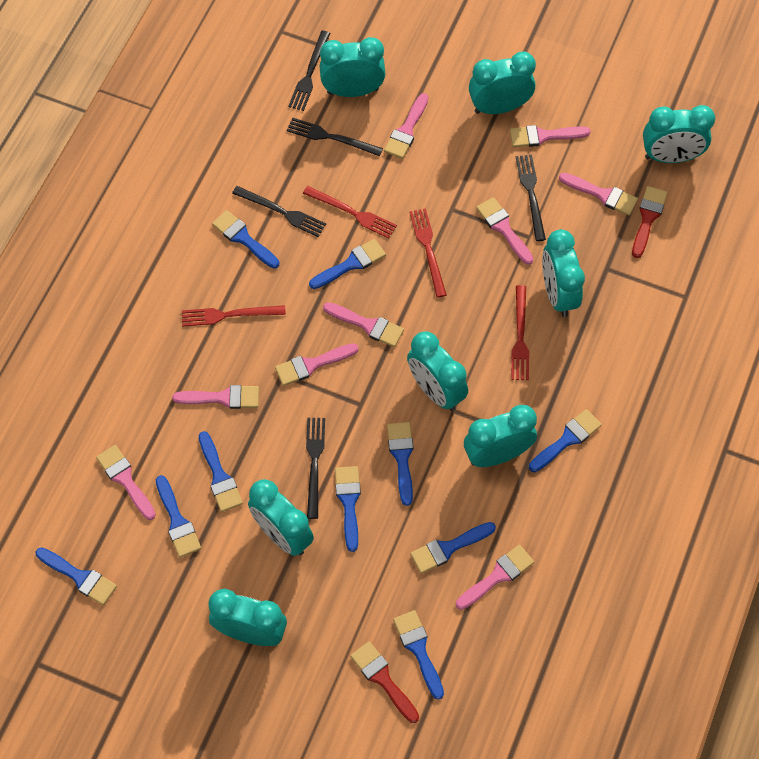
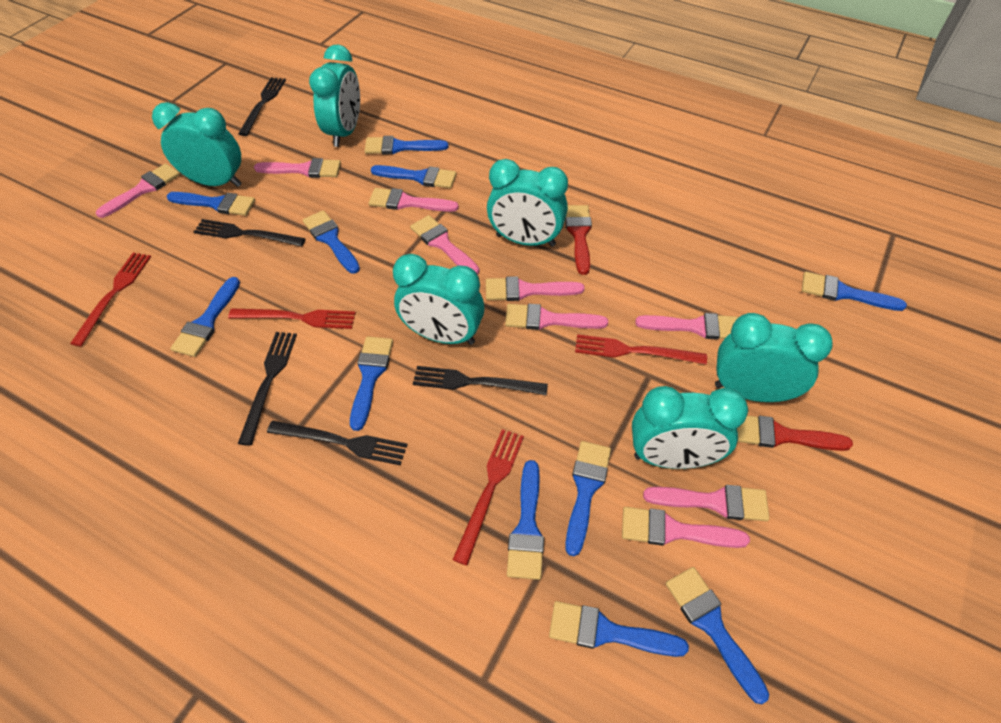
blue brush: 10 -> 11
turquoise clock: 8 -> 6

